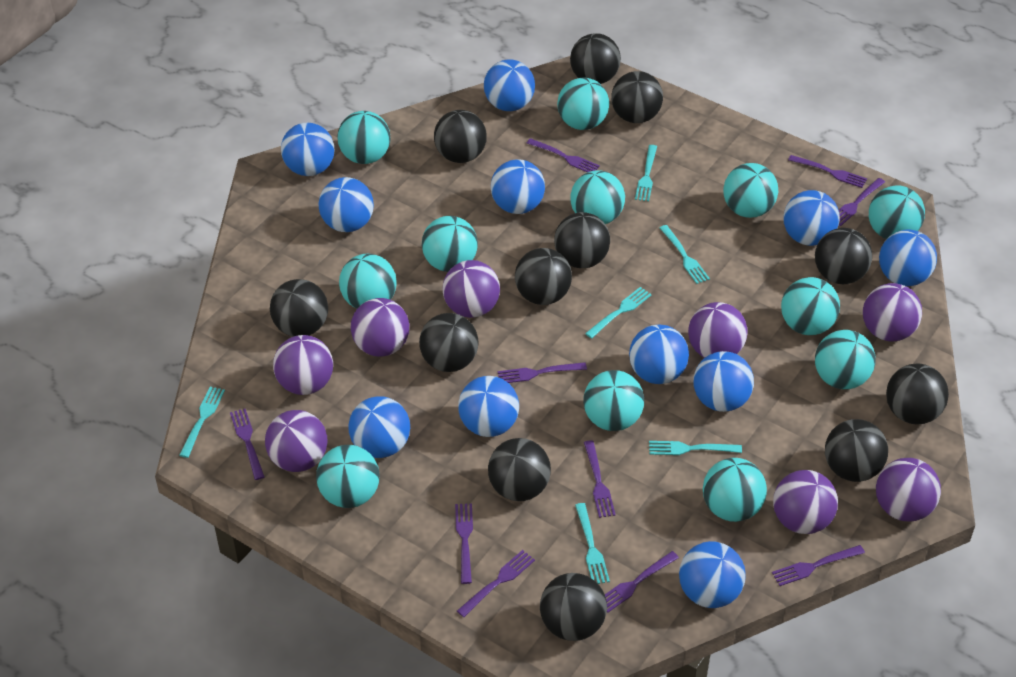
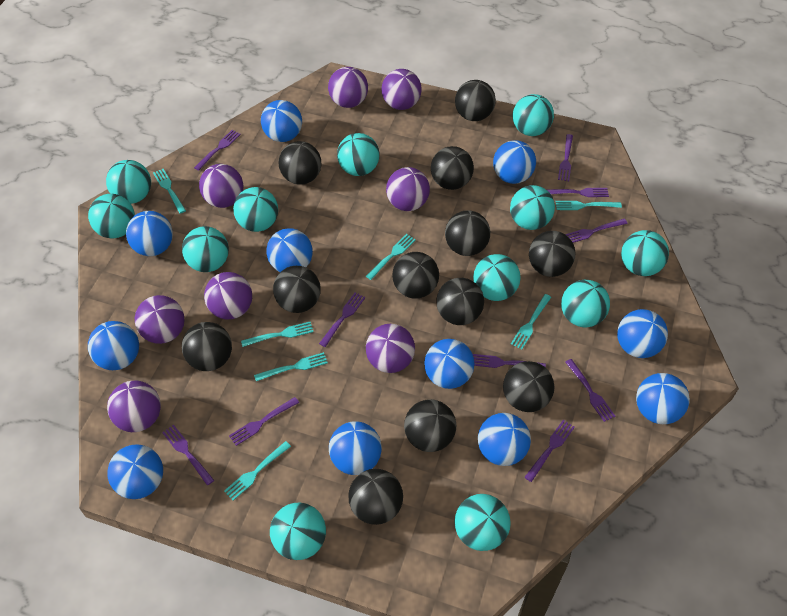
turquoise fork: 6 -> 7

